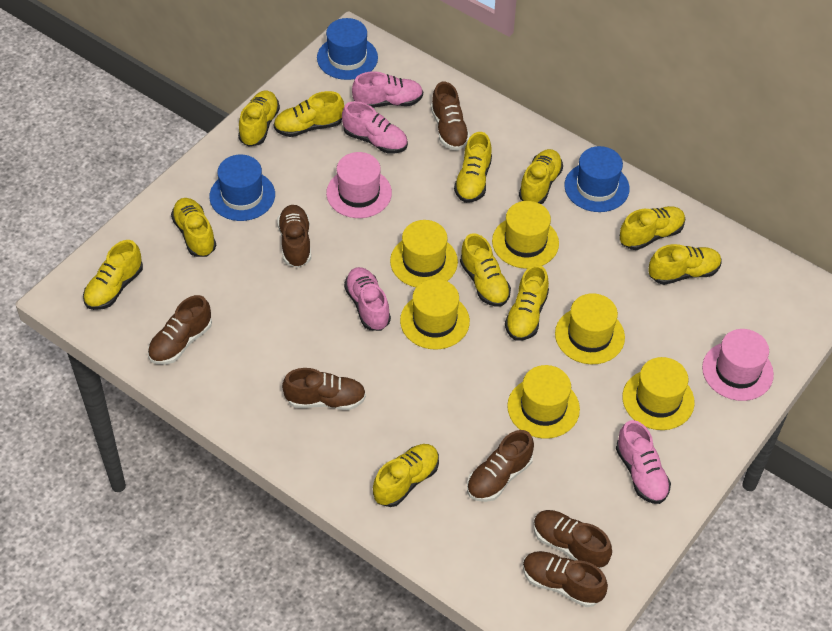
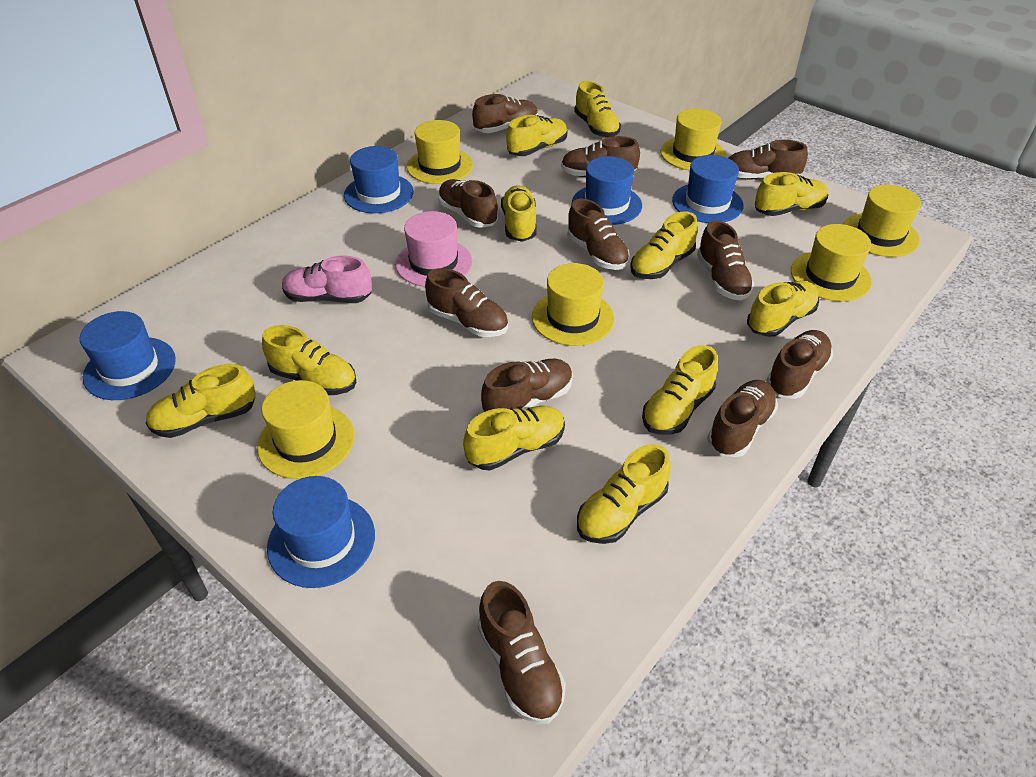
blue hat: 3 -> 5
brown shoe: 7 -> 11
pink hat: 2 -> 1
pink shoe: 4 -> 1

